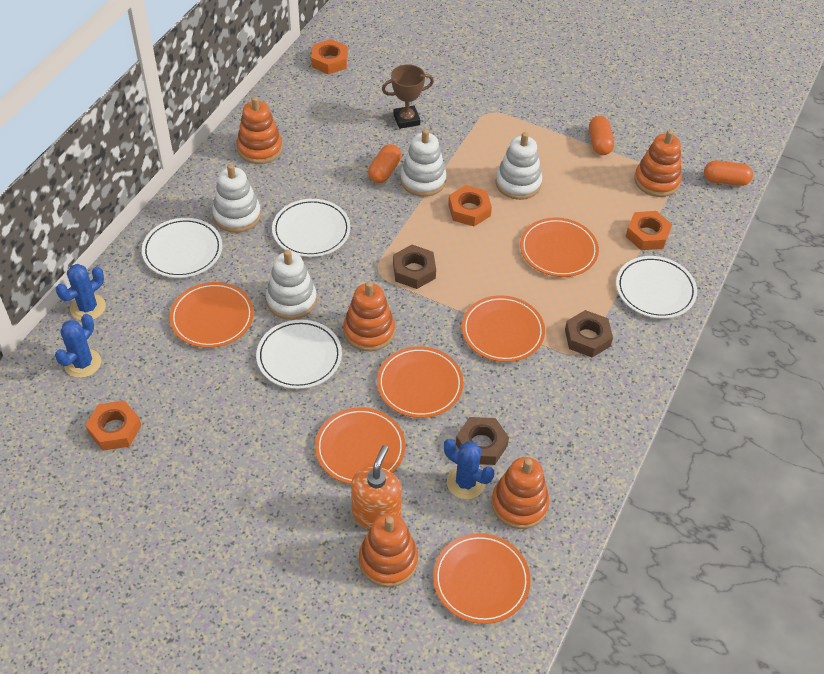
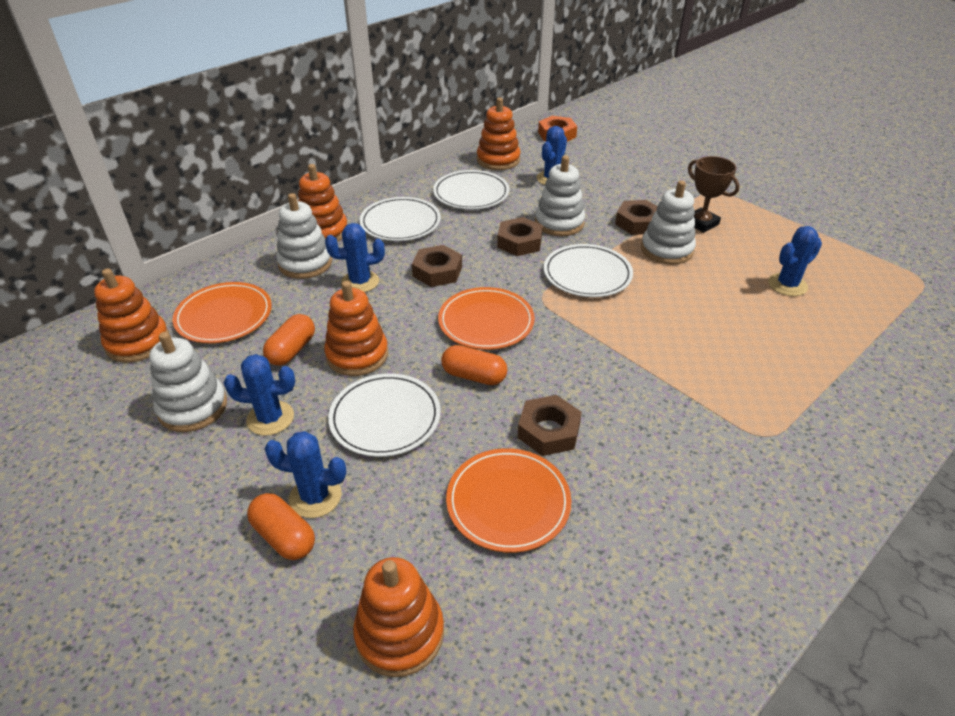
blue cactus: 3 -> 5
brown nut: 3 -> 4
orange nut: 4 -> 1
orange plate: 6 -> 3
orange soap dispenser: 1 -> 0

